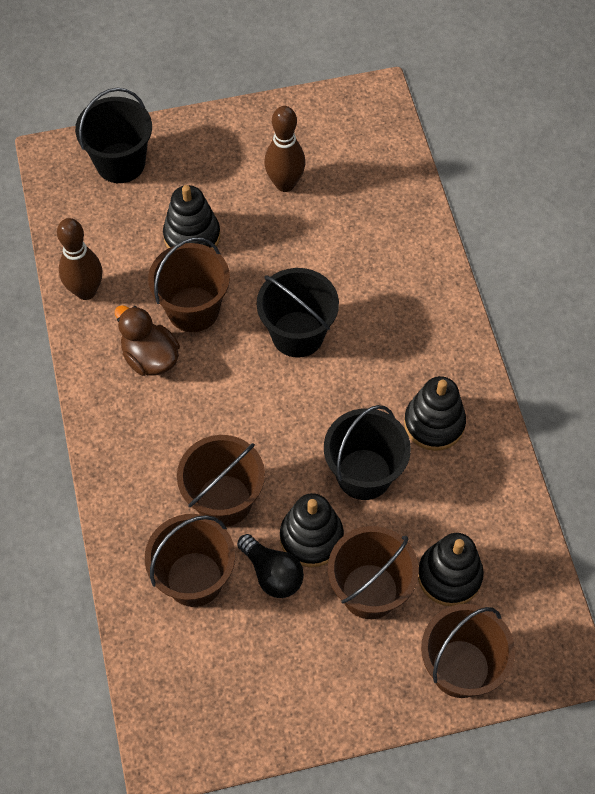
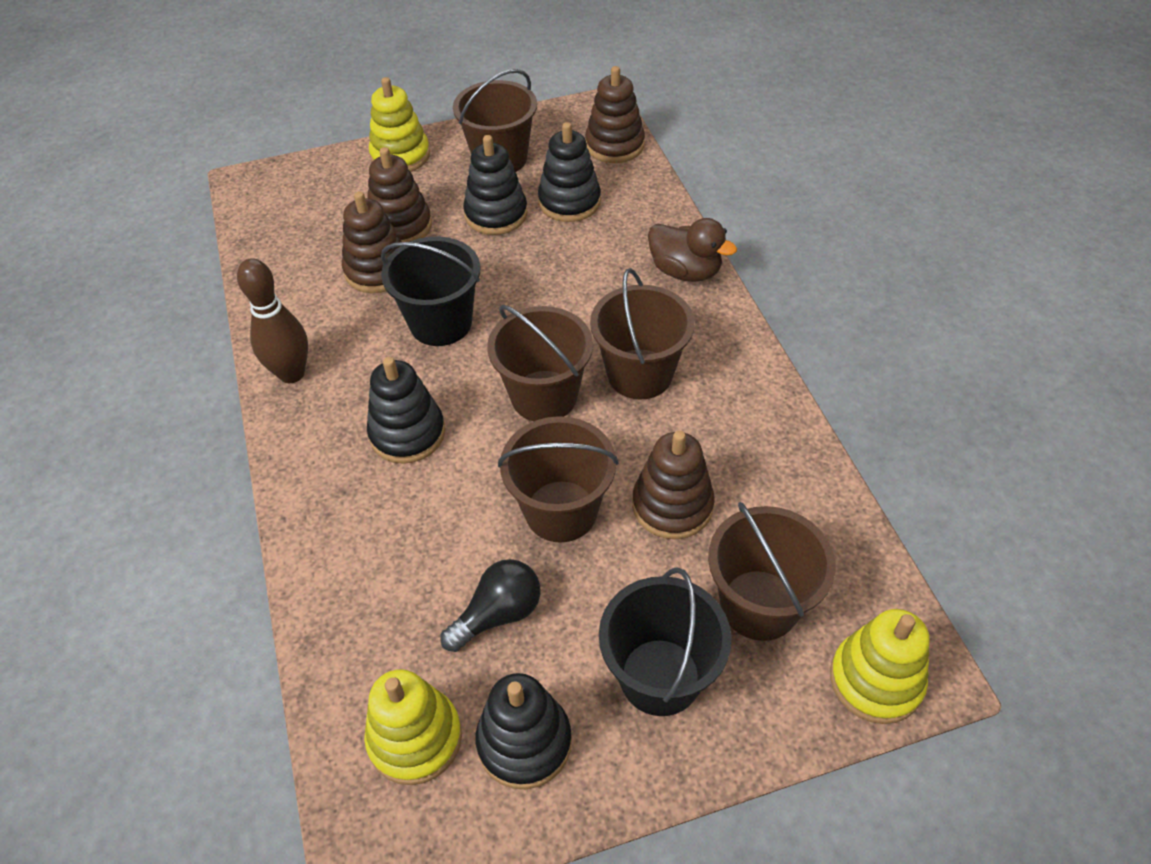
black bucket: 3 -> 2
brown bowling pin: 2 -> 1
brown stacking toy: 0 -> 4
yellow stacking toy: 0 -> 3

